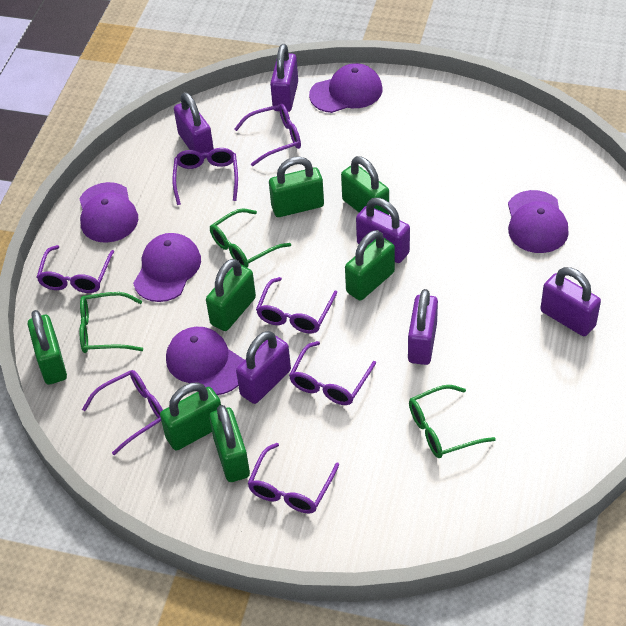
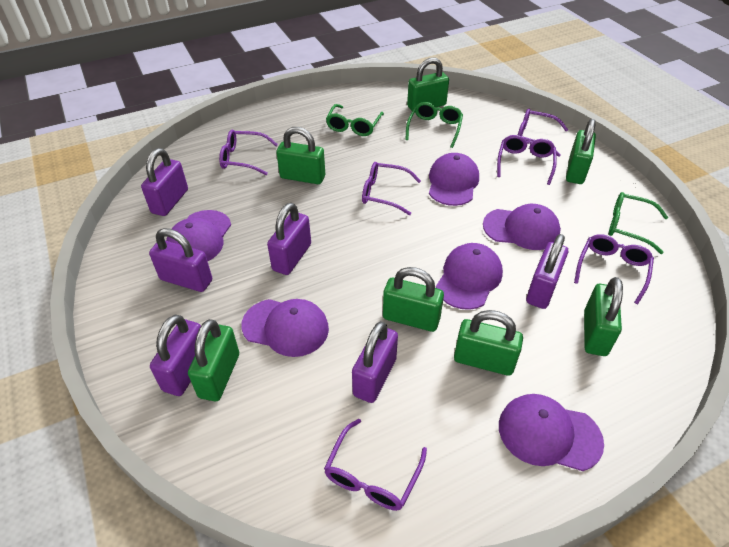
purple cap: 5 -> 6
purple glasses: 7 -> 6

